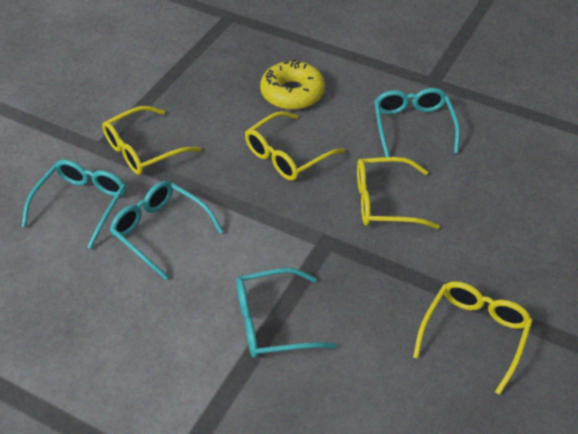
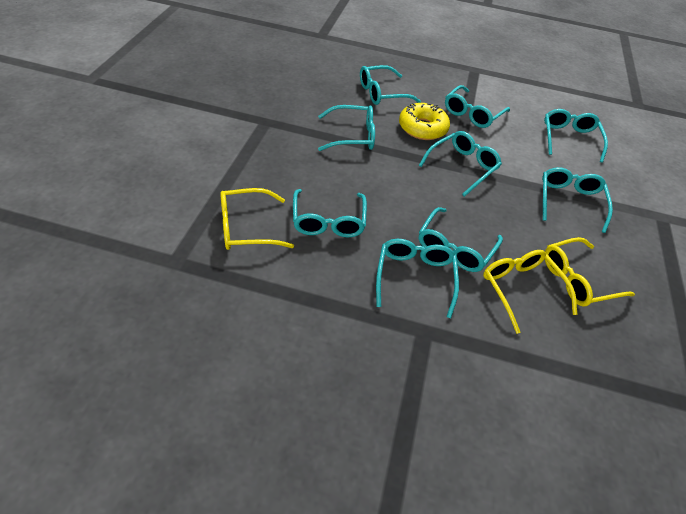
turquoise glasses: 4 -> 9
yellow glasses: 4 -> 3

